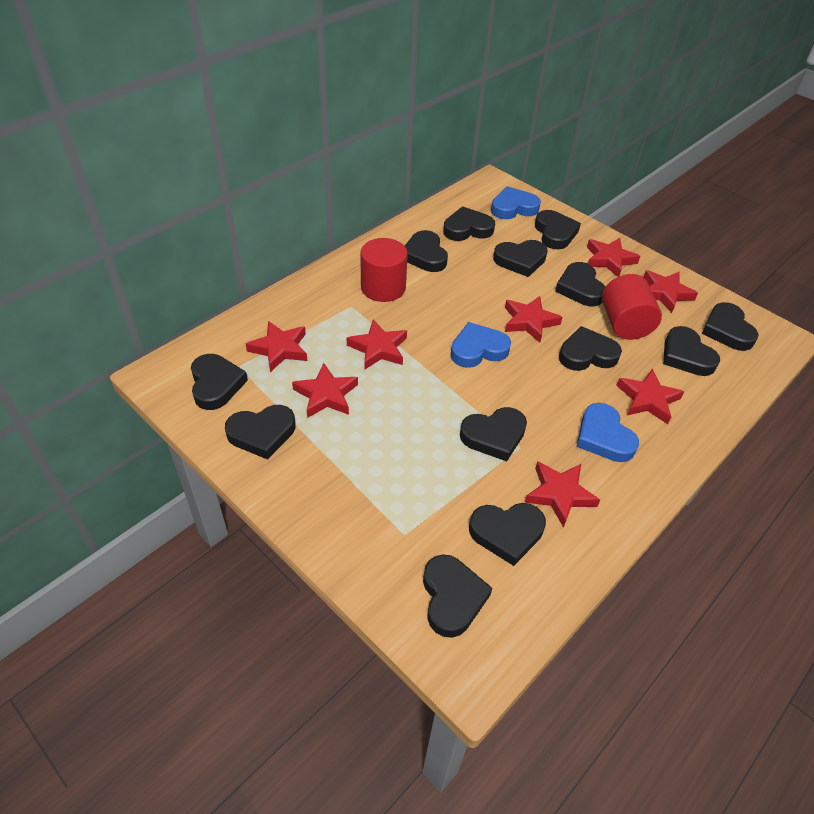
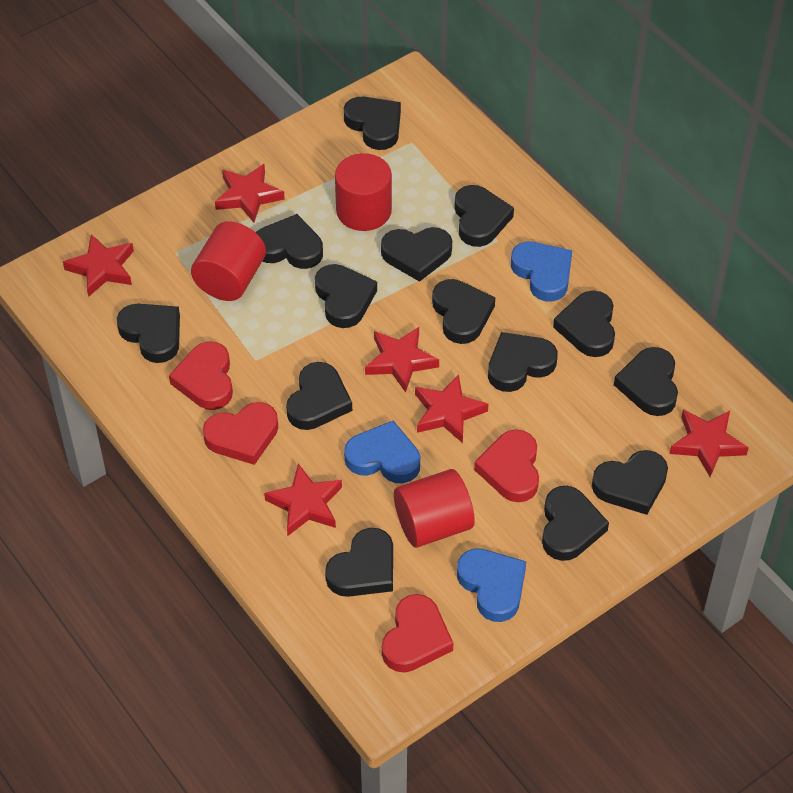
black heart: 13 -> 14
red cylinder: 2 -> 3
red heart: 0 -> 4
red star: 8 -> 6

